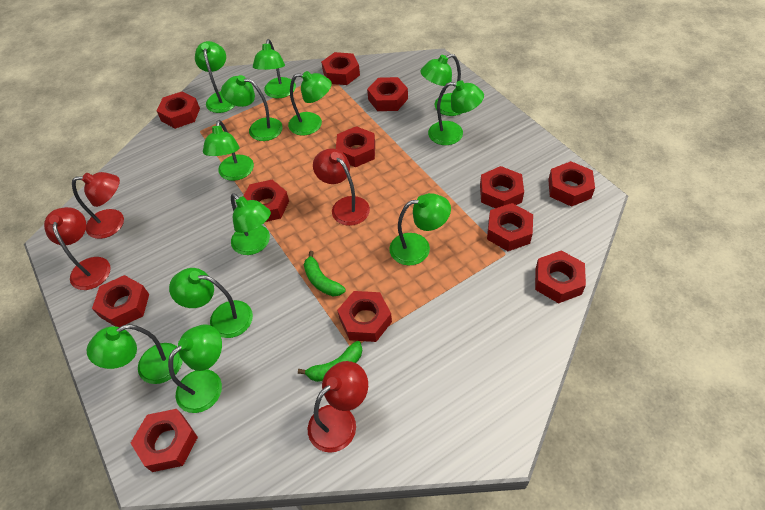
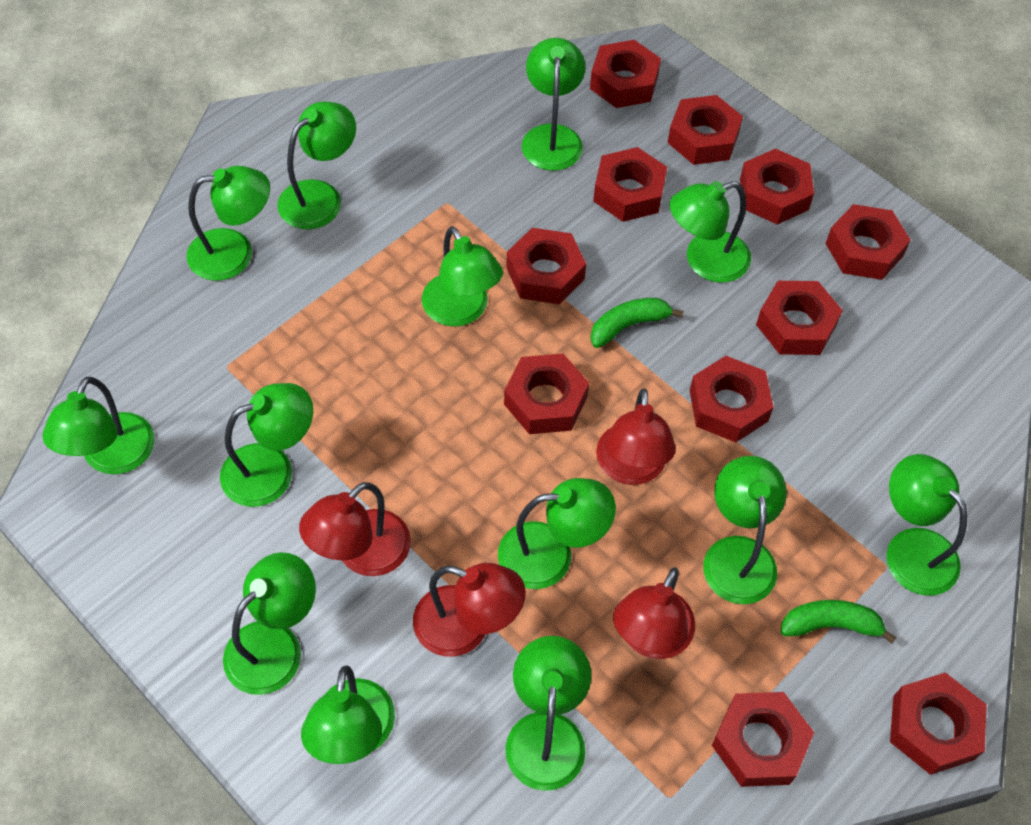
green lamp: 12 -> 13
red nut: 12 -> 11

